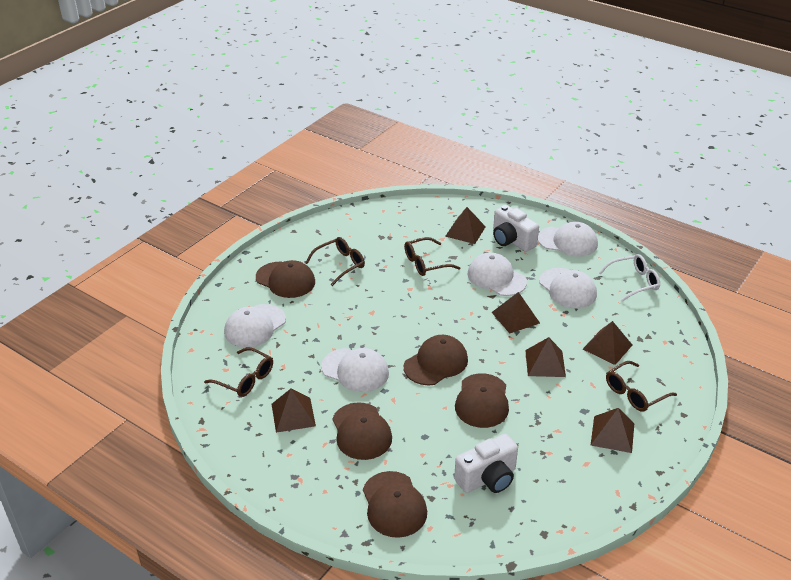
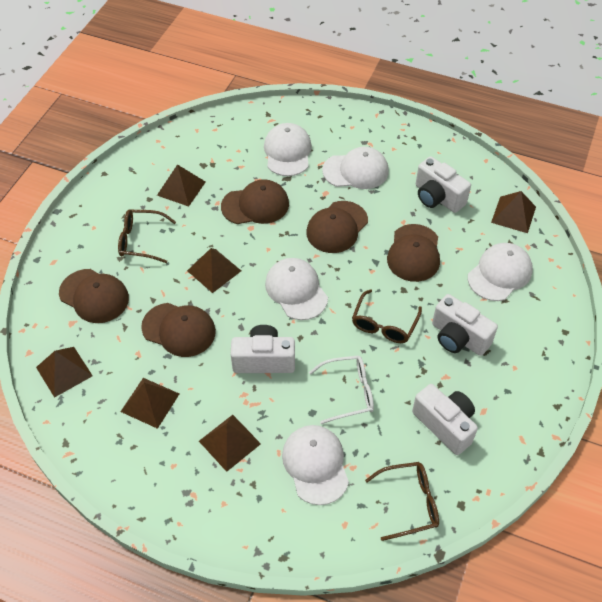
brown glasses: 4 -> 3
white camera: 2 -> 4

